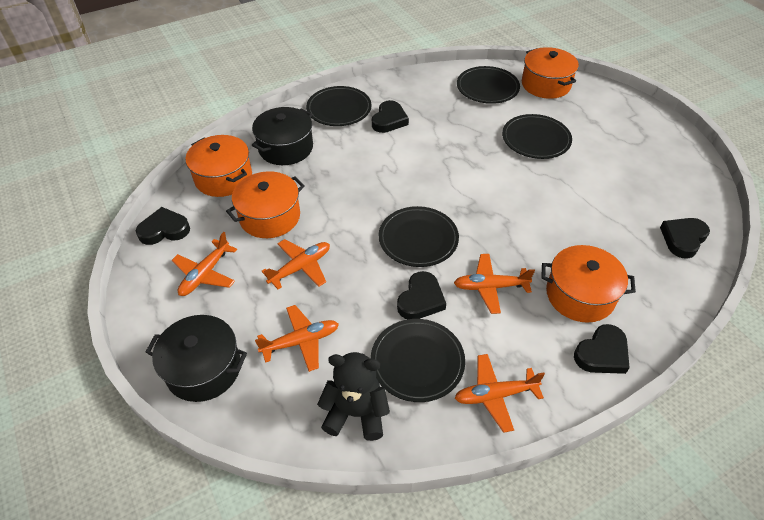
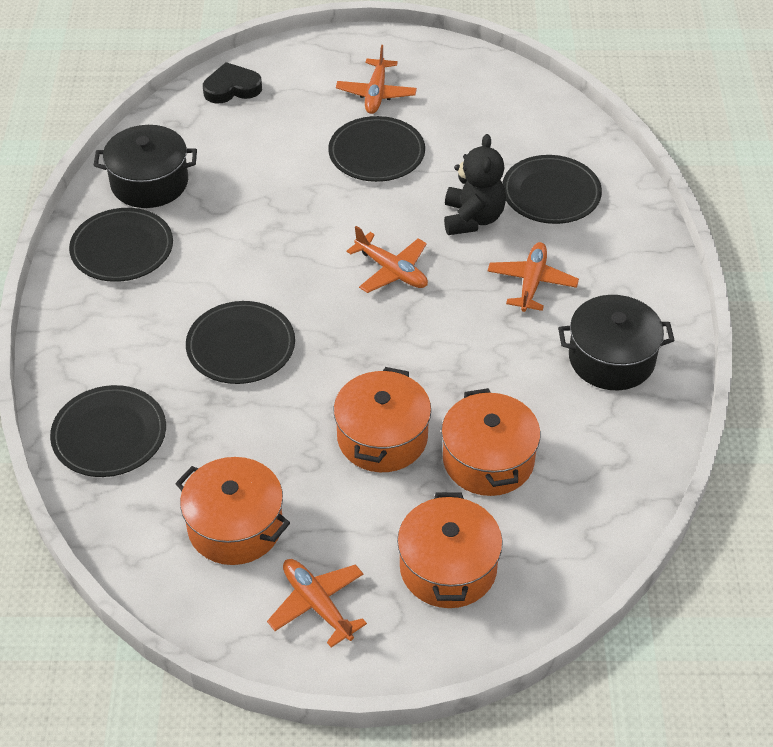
black heart: 5 -> 1
orange plane: 5 -> 4

